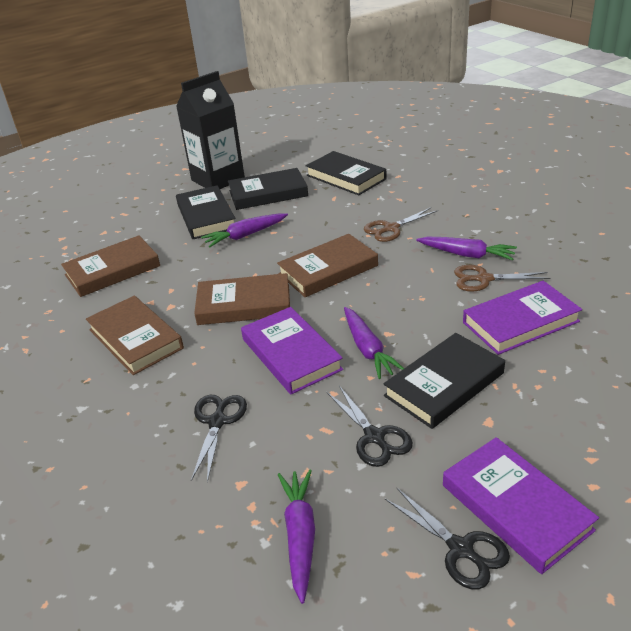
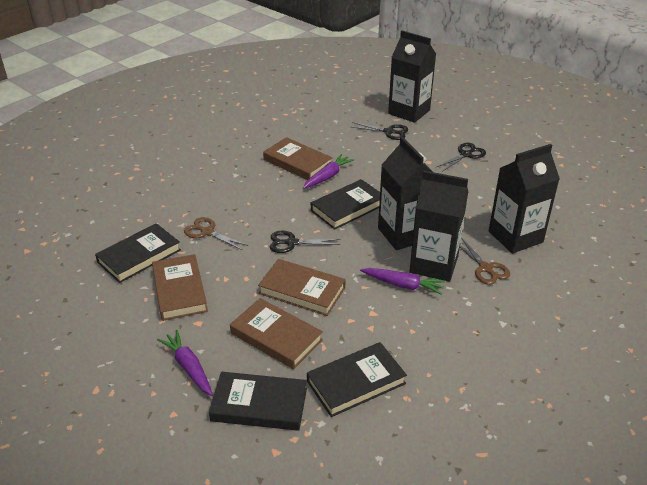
black carton: 1 -> 4
purple book: 3 -> 0
purple carrot: 4 -> 3

